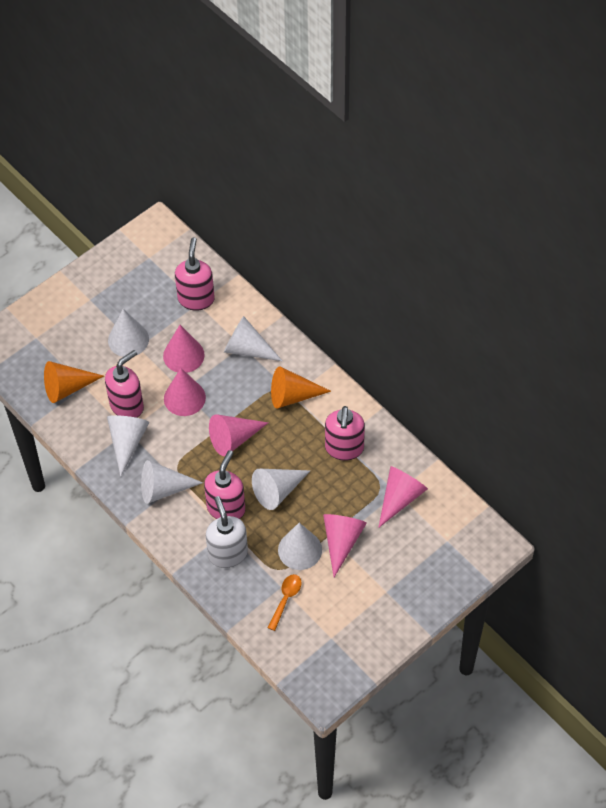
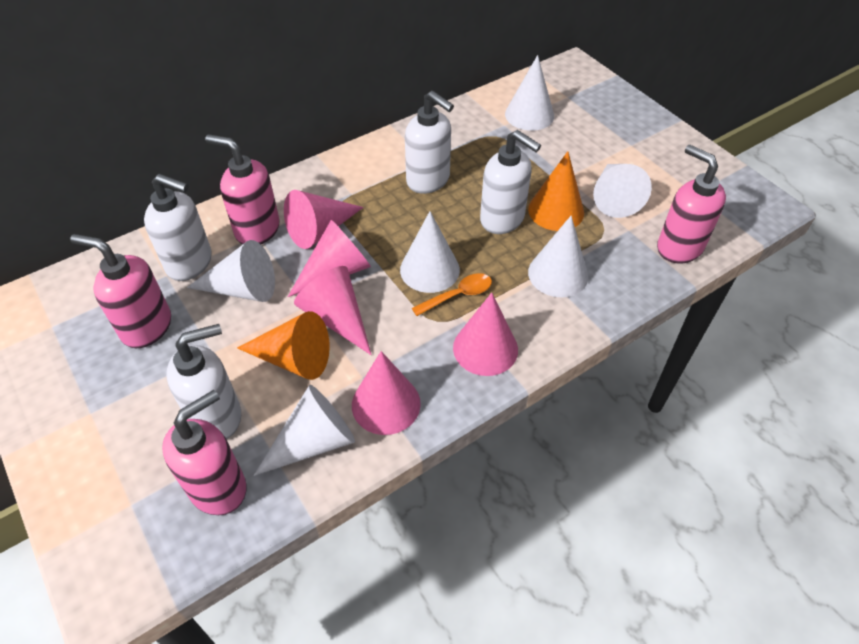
white soap dispenser: 1 -> 4

